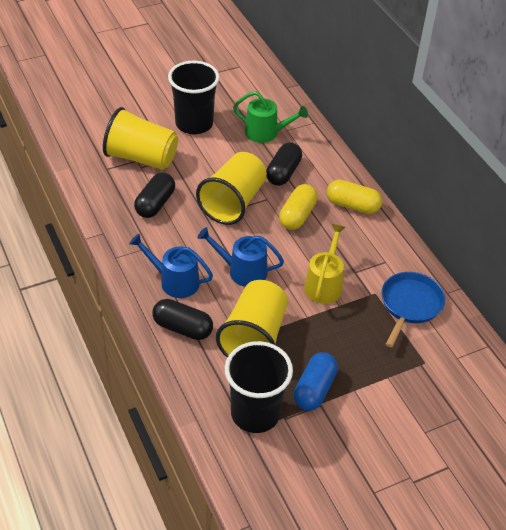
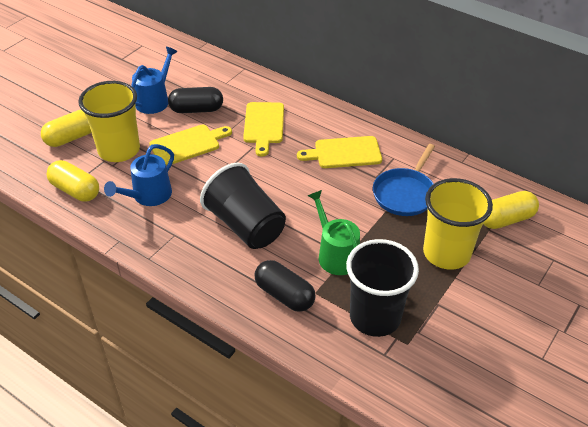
black capsule: 3 -> 2
blue capsule: 1 -> 0
yellow capsule: 2 -> 3
yellow cup: 3 -> 2
yellow cutting board: 0 -> 3
yellow watering can: 1 -> 0

